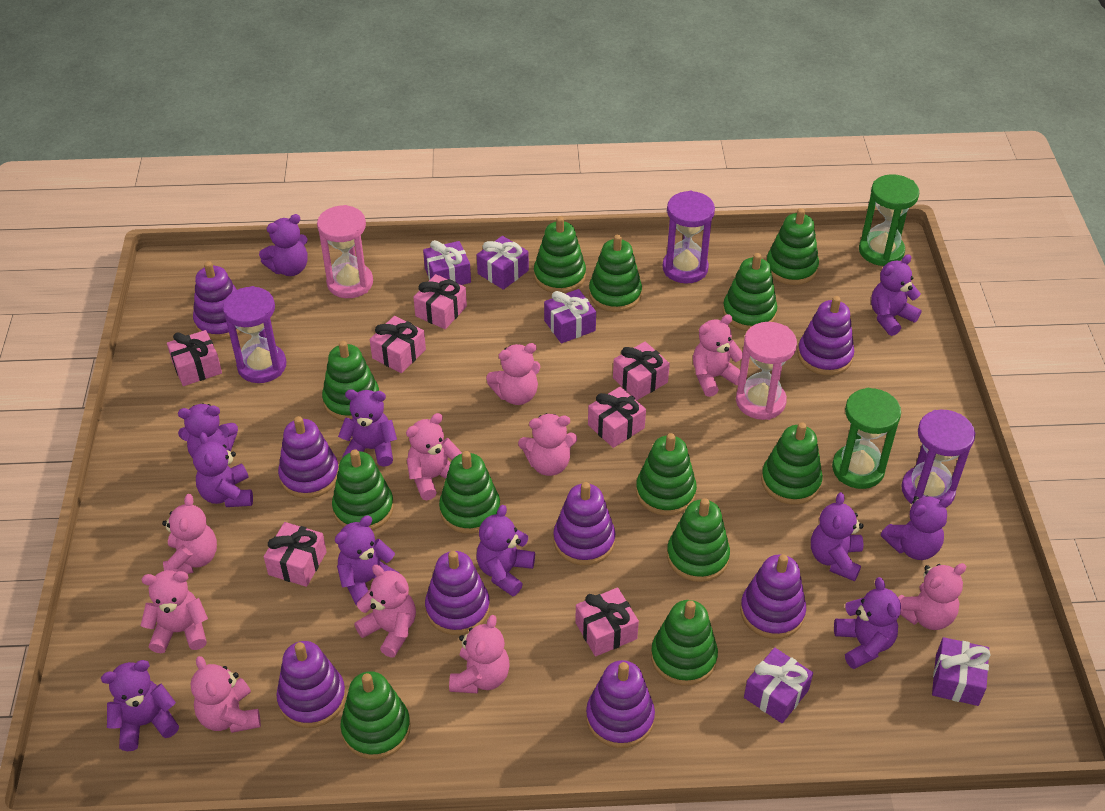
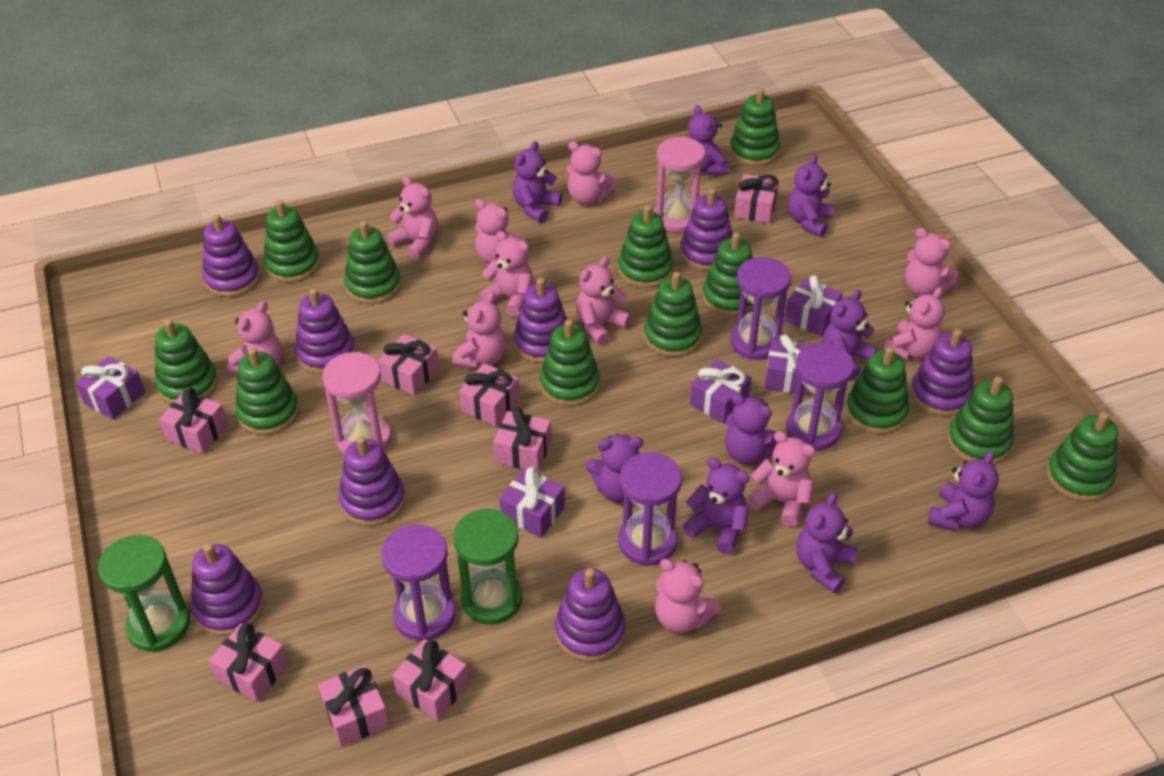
pink gift: 7 -> 8
pink teddy bear: 10 -> 11
purple hourglass: 3 -> 4
purple teddy bear: 11 -> 9

